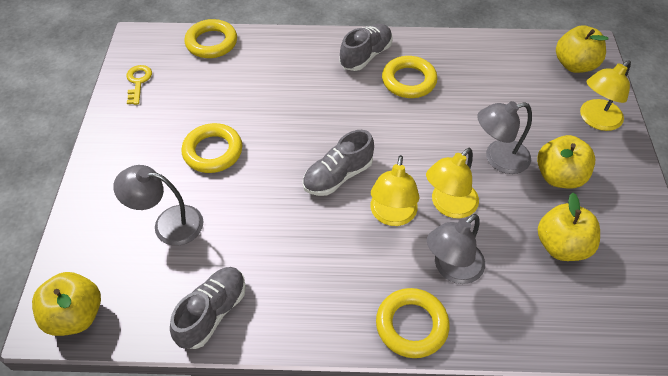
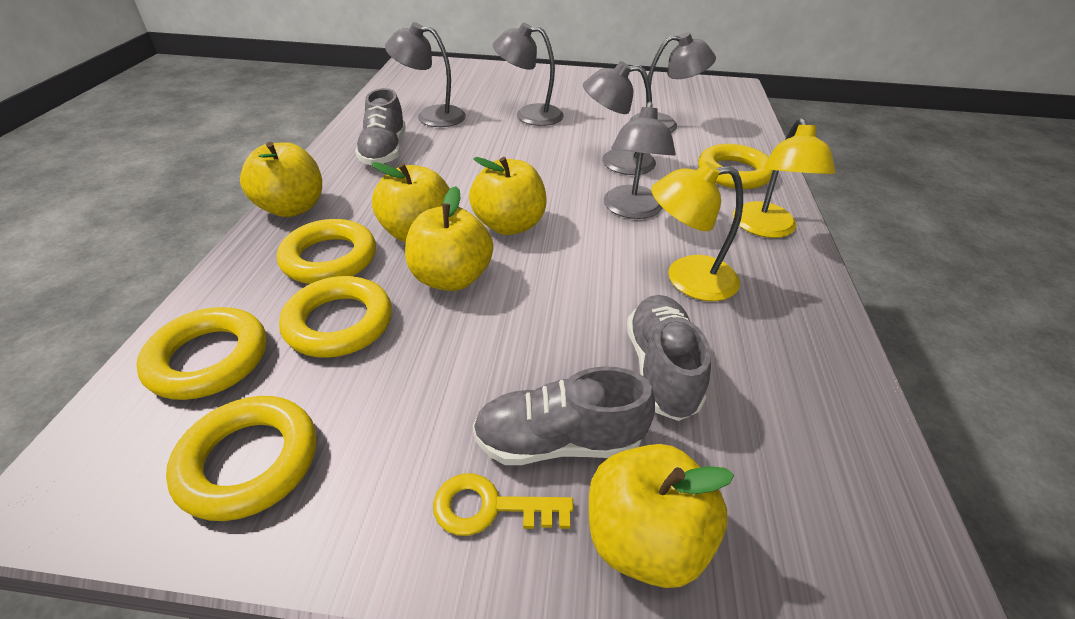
grey lamp: 3 -> 5
yellow apple: 4 -> 5
yellow lamp: 3 -> 2
yellow ring: 4 -> 5

